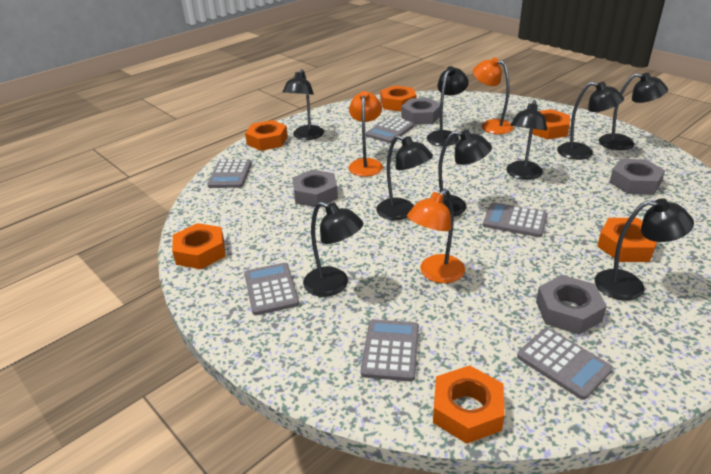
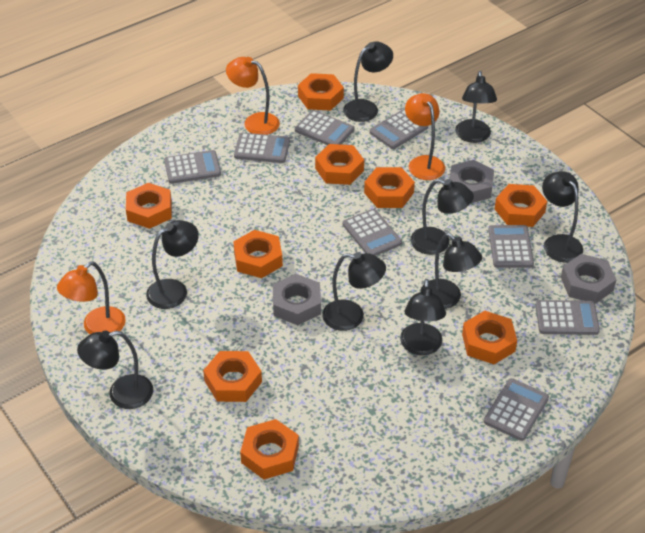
grey calculator: 6 -> 8
grey nut: 4 -> 3
orange nut: 6 -> 9

